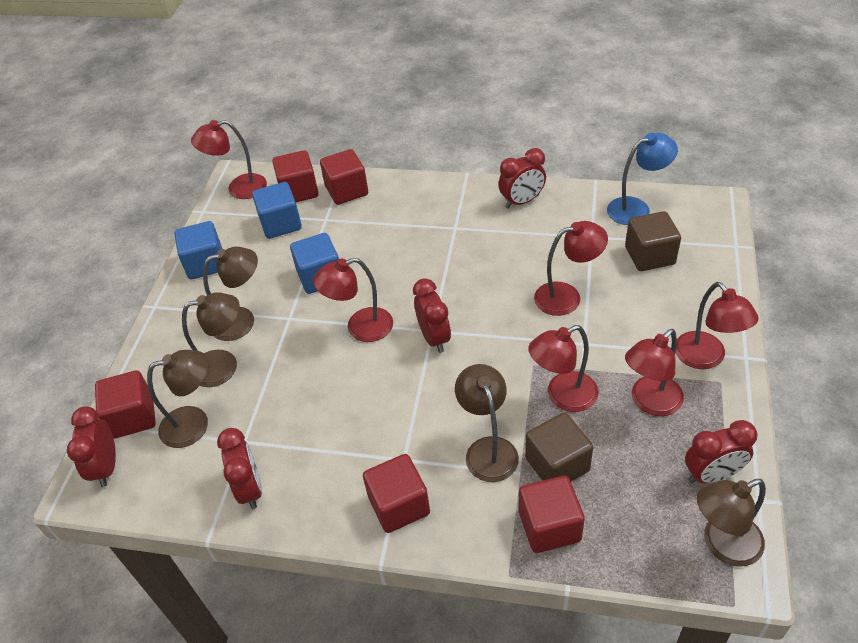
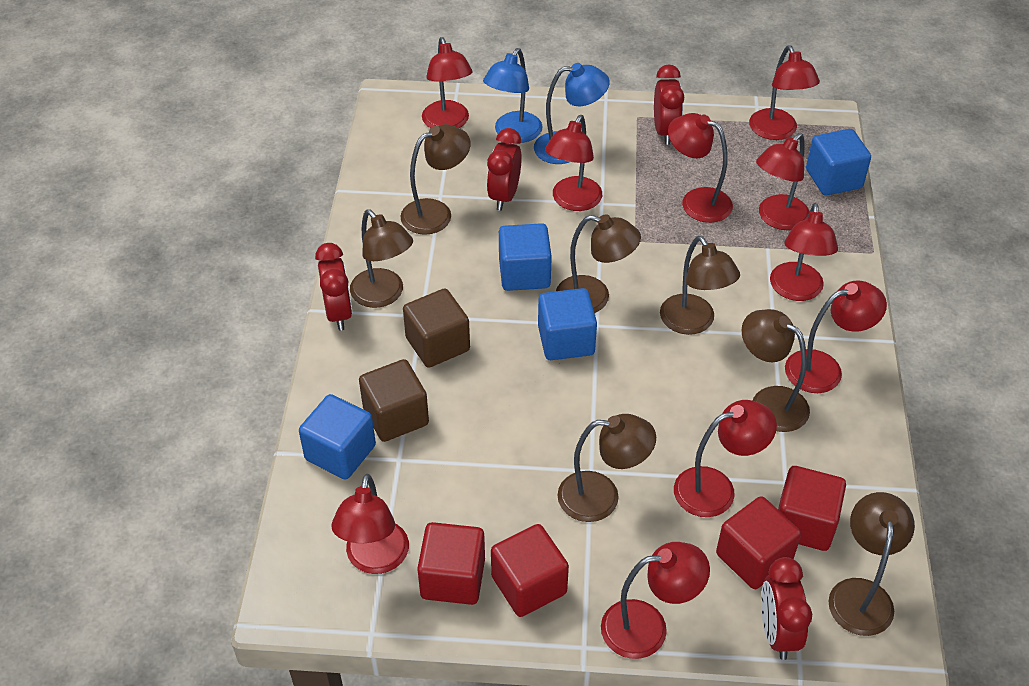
blue cube: 3 -> 4
blue lamp: 1 -> 2
brown lamp: 5 -> 7
red clock: 5 -> 4
red cube: 5 -> 4
red lamp: 6 -> 10

